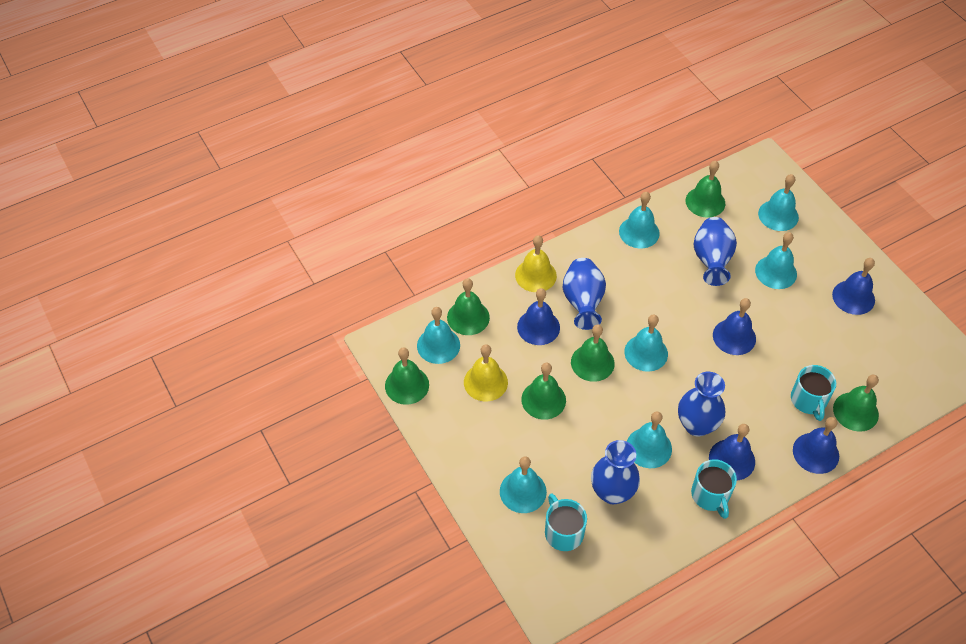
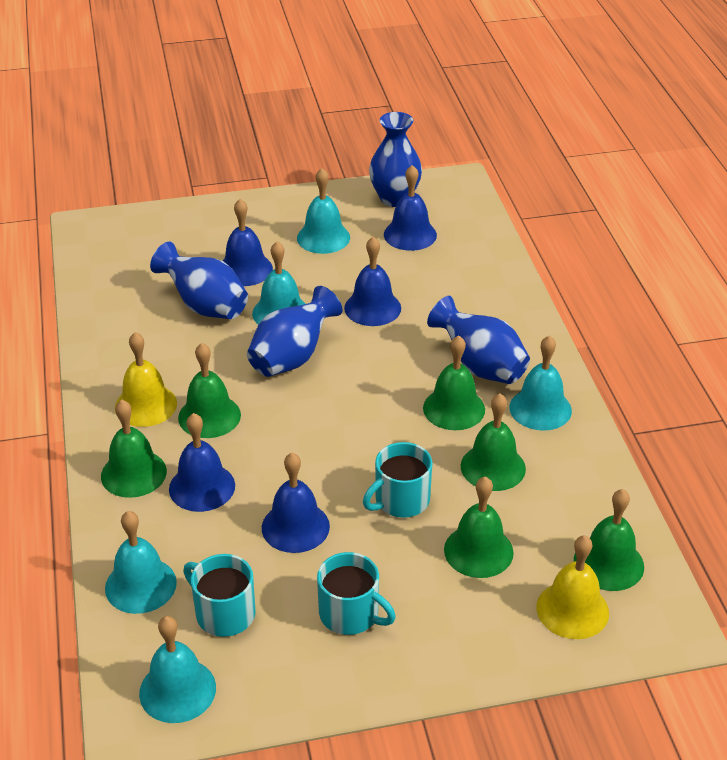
turquoise bell: 7 -> 5

